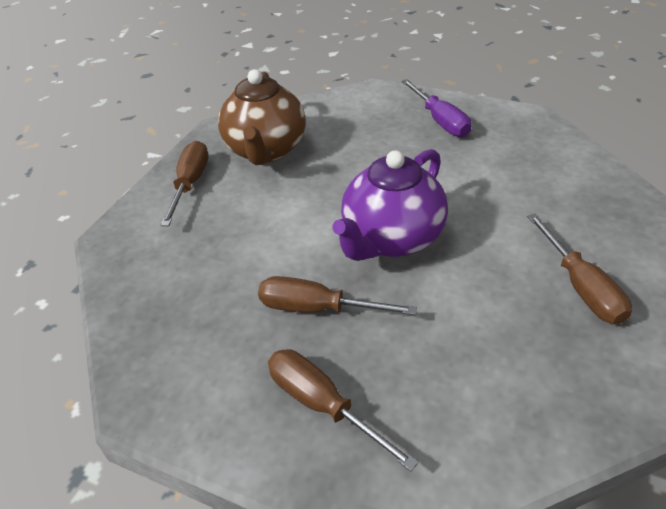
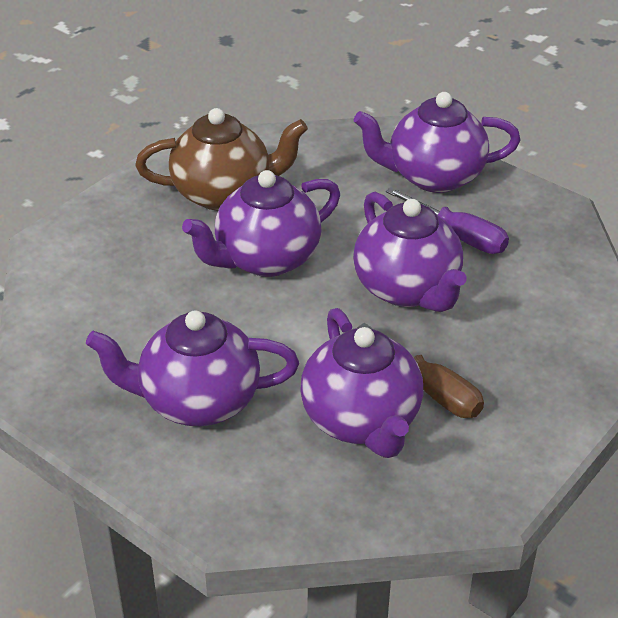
brown screwdriver: 4 -> 1
purple teapot: 1 -> 5

